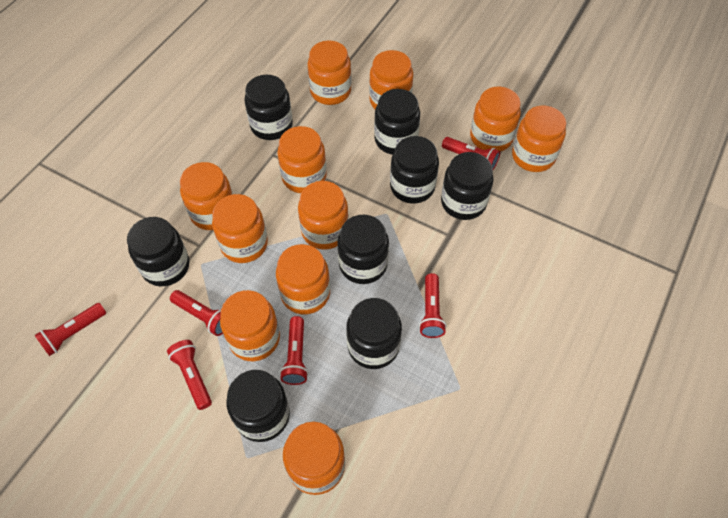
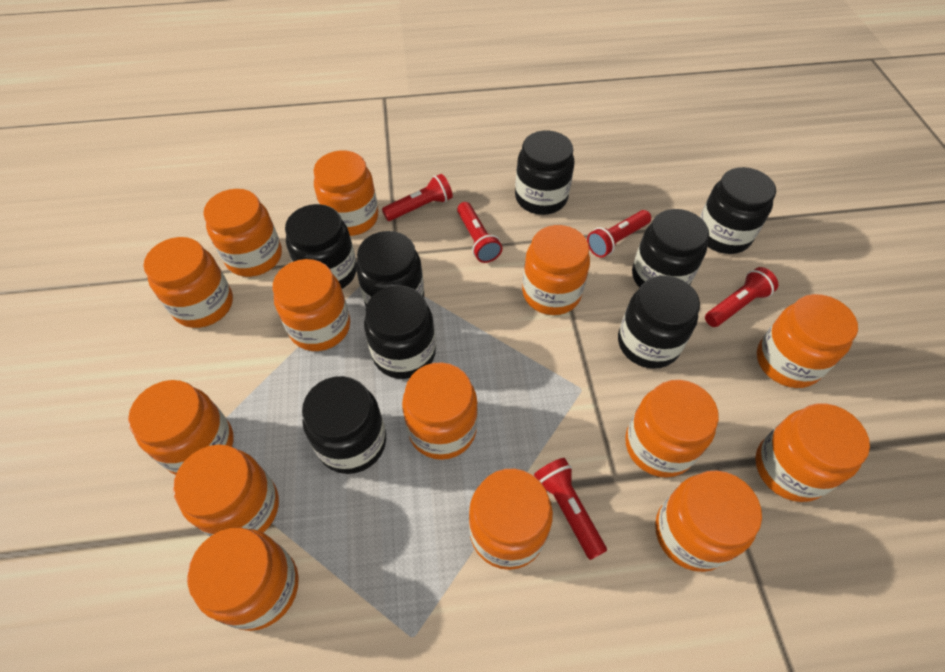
orange jar: 11 -> 14
red flashlight: 6 -> 5

